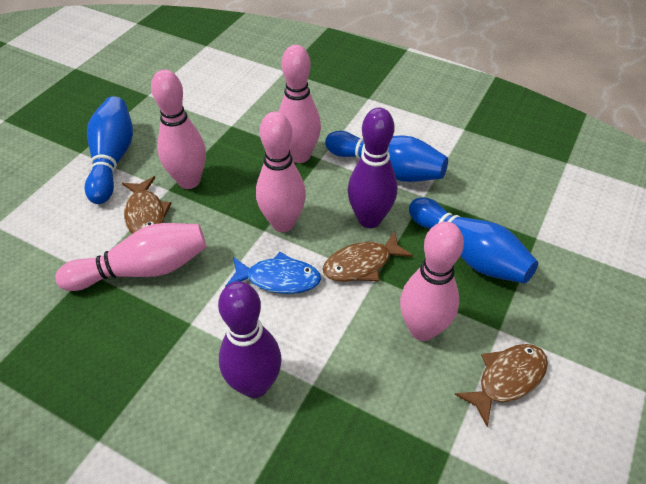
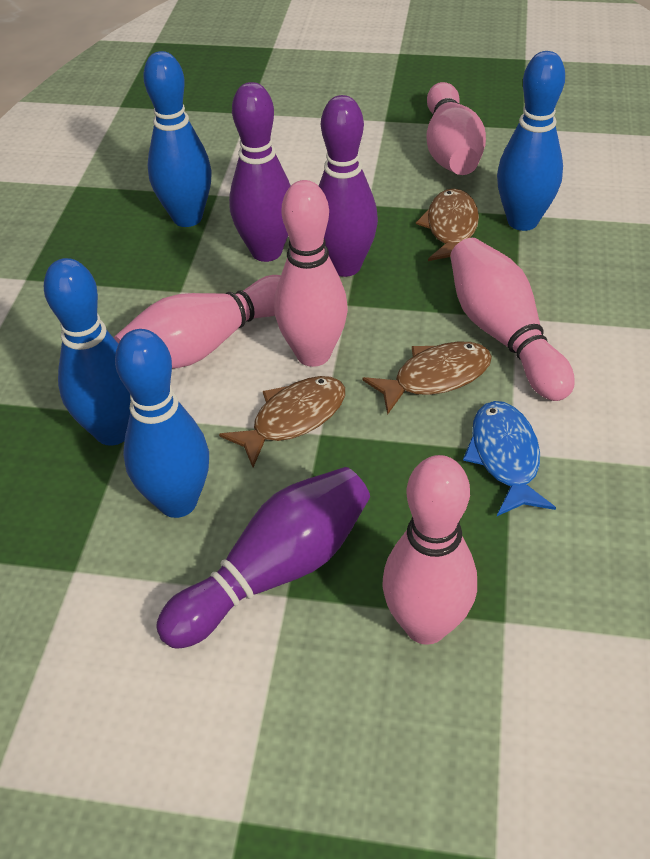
blue bowling pin: 3 -> 4
purple bowling pin: 2 -> 3

